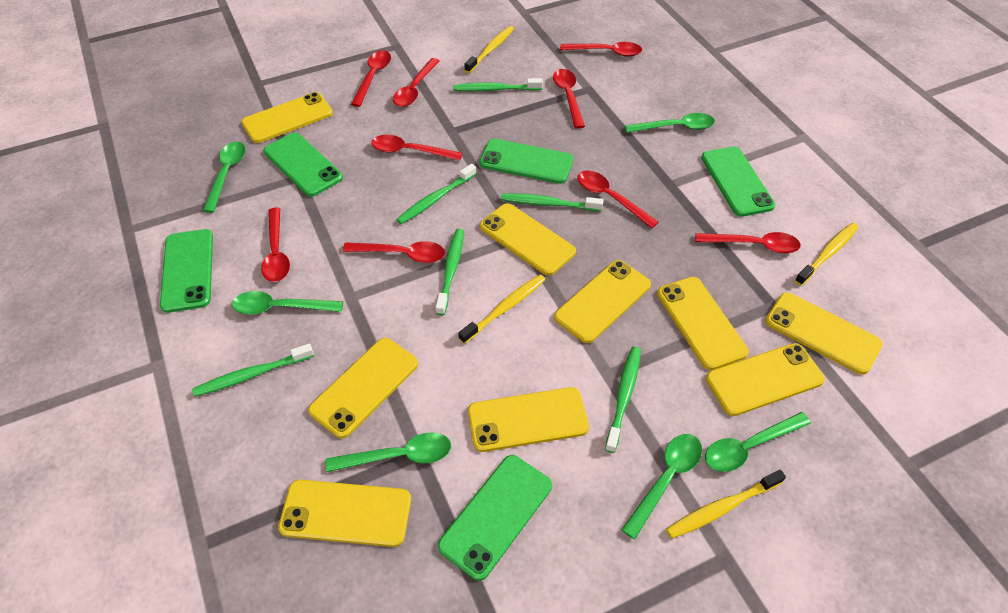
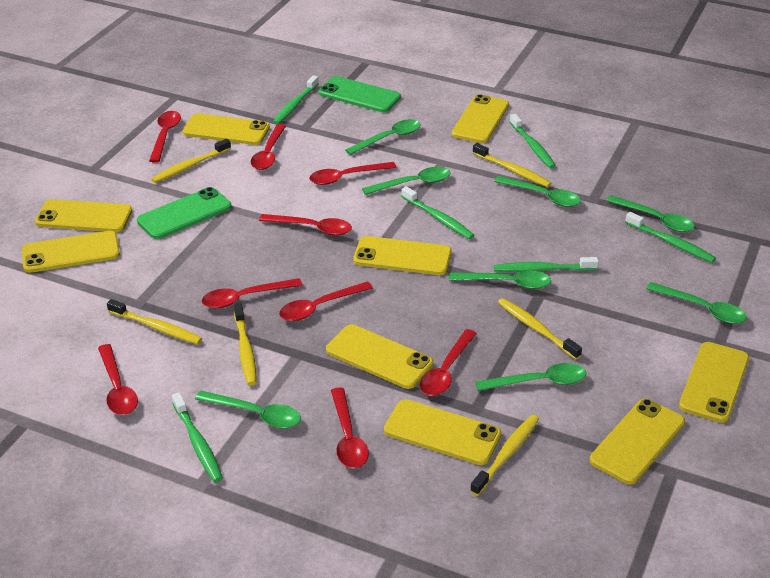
green phone: 5 -> 2
green spoon: 6 -> 8
yellow toothbrush: 4 -> 6

